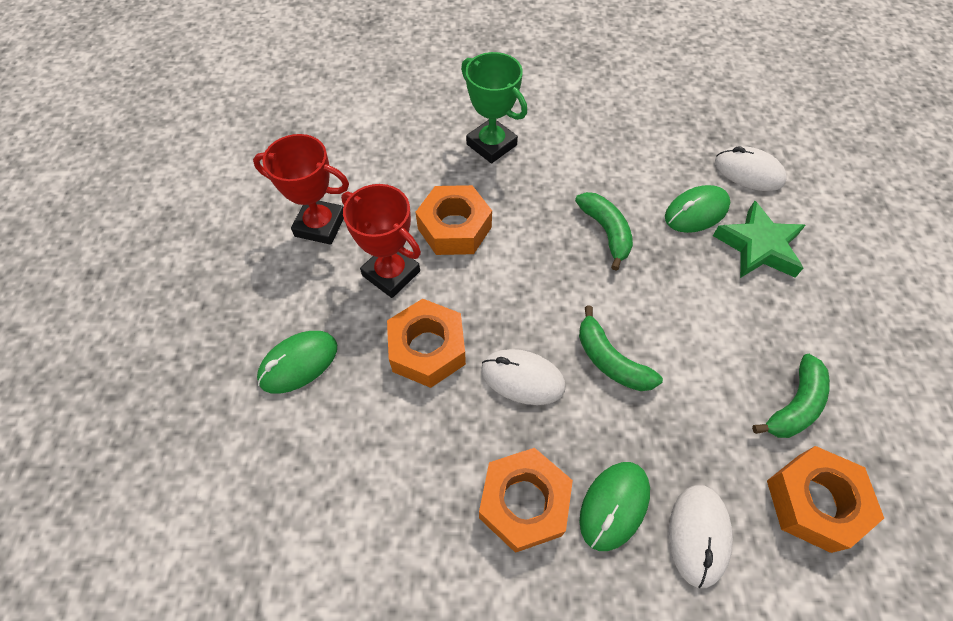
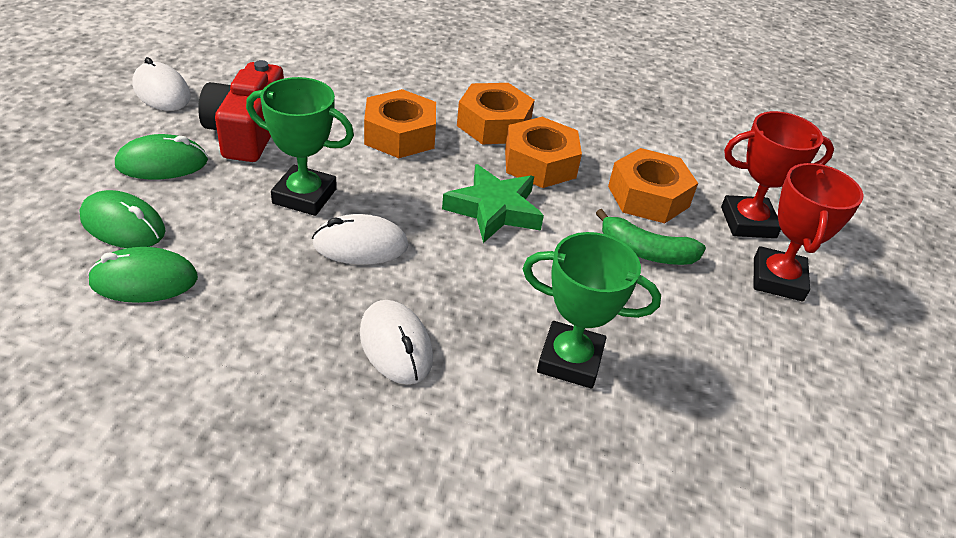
green banana: 3 -> 1
green trophy: 1 -> 2
red camera: 0 -> 1

